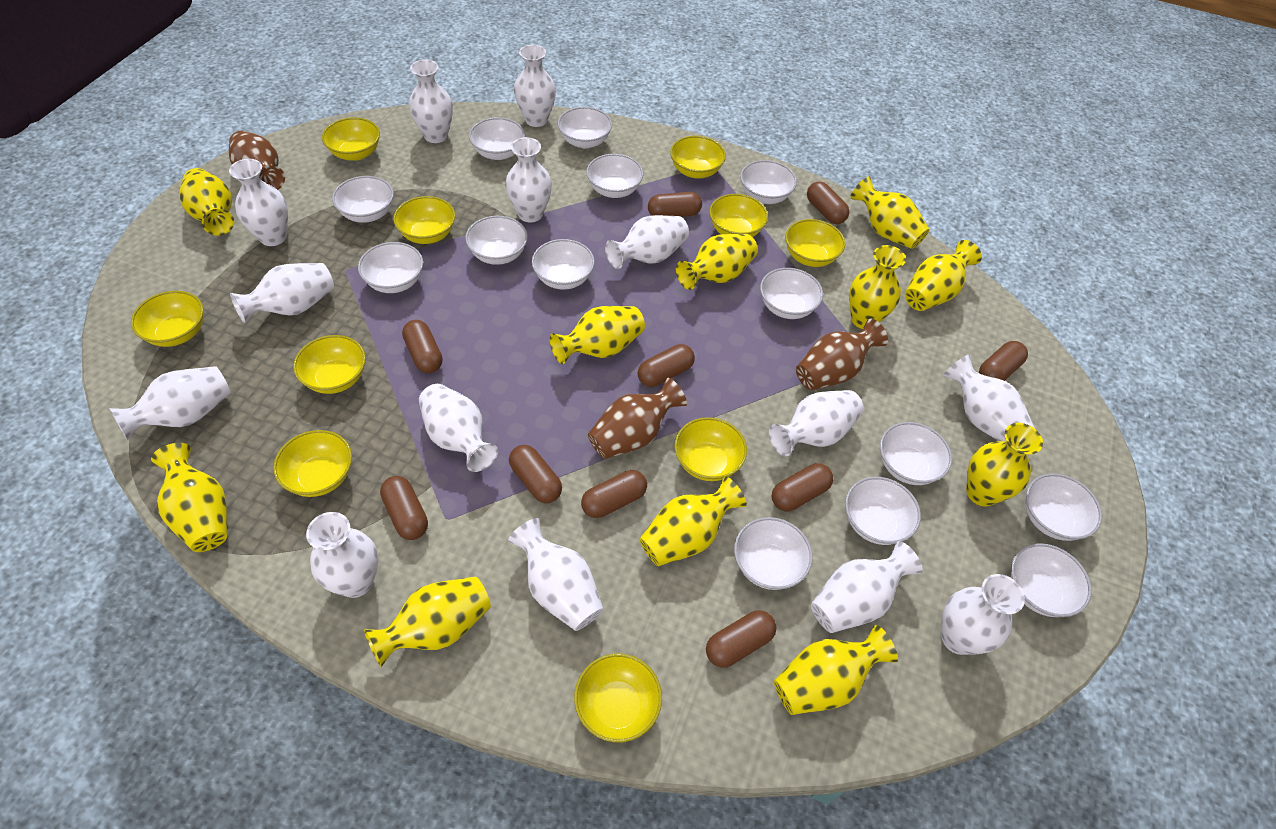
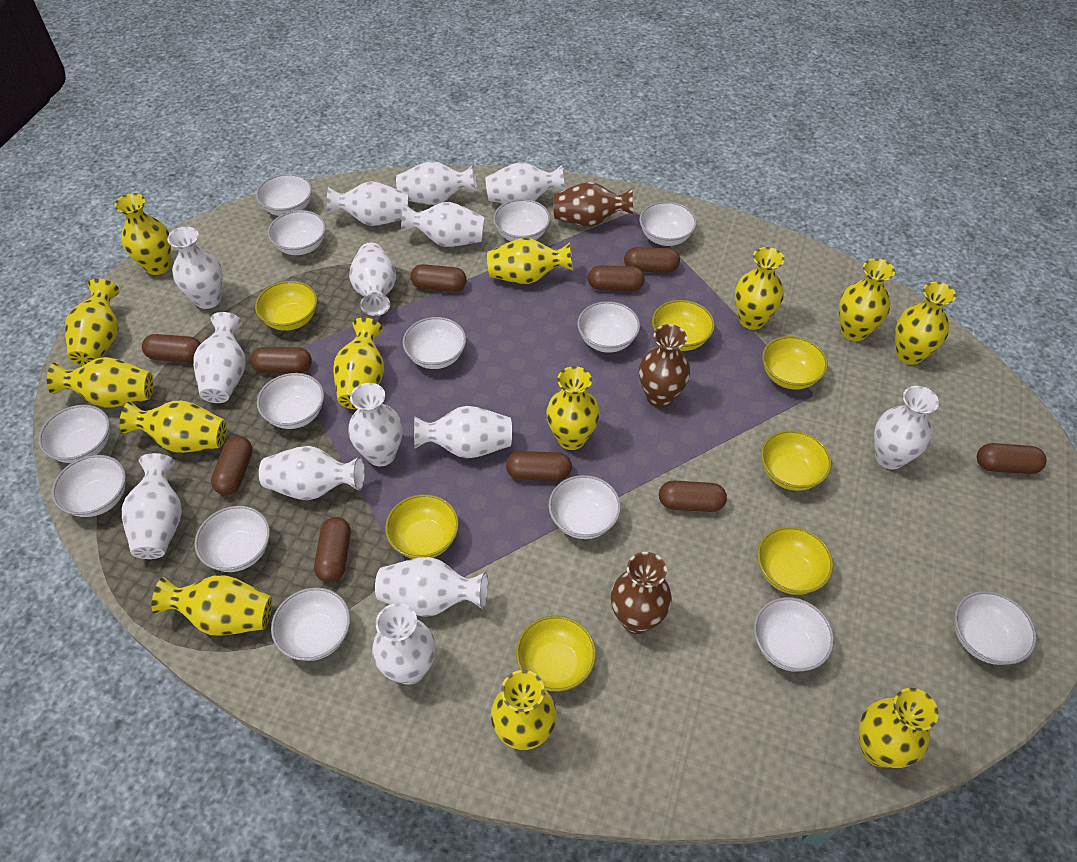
yellow bowl: 10 -> 7
yellow vase: 11 -> 13

